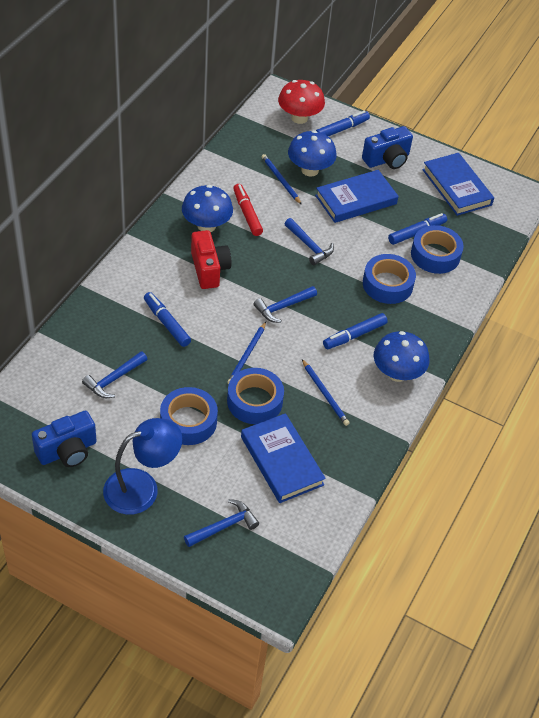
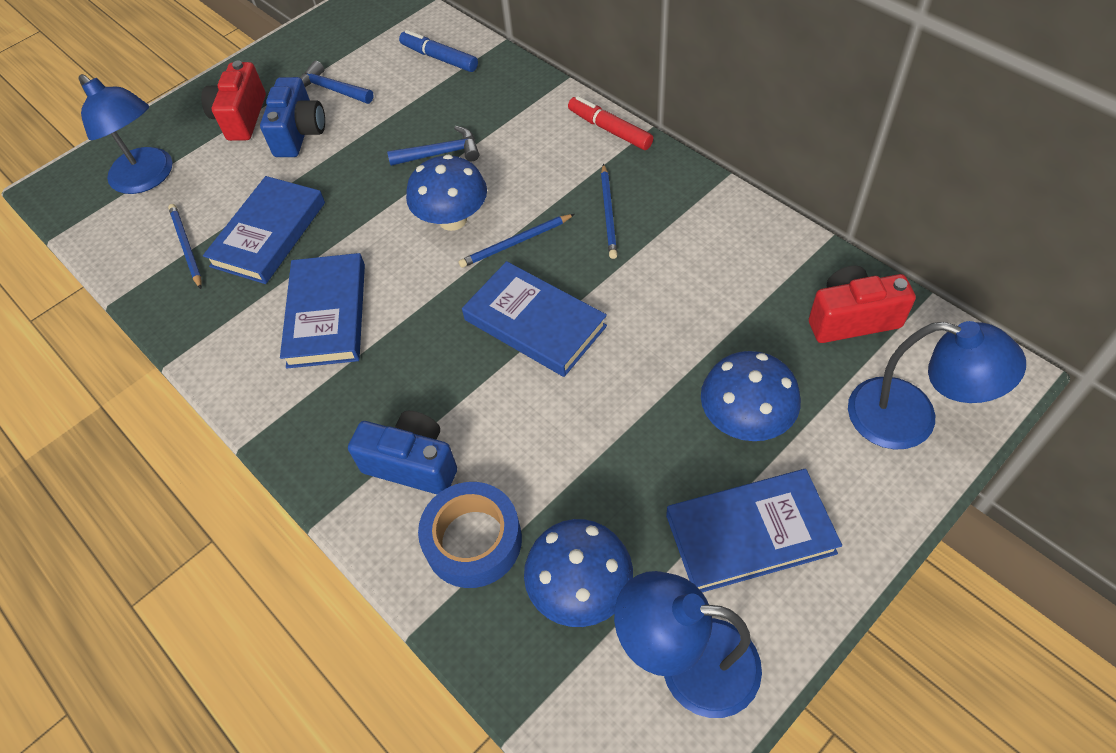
blue book: 3 -> 4
blue hammer: 4 -> 2
blue lamp: 1 -> 3
blue marker: 4 -> 1
blue tape: 4 -> 1
red camera: 1 -> 2
red mushroom: 1 -> 0

